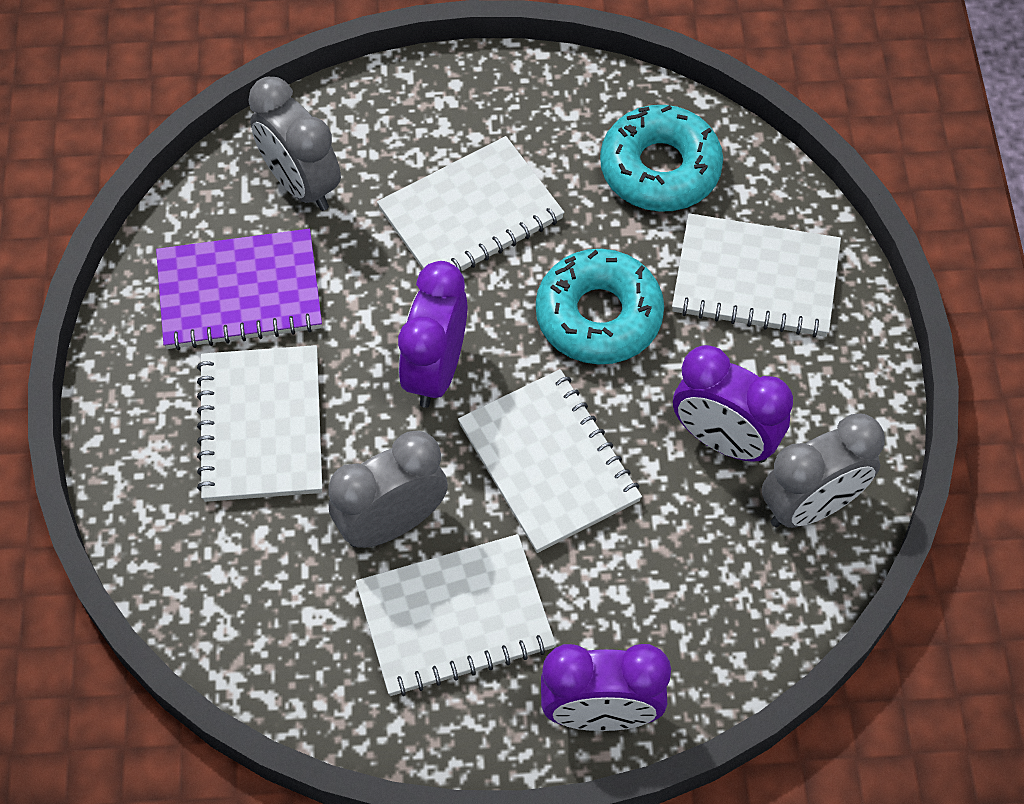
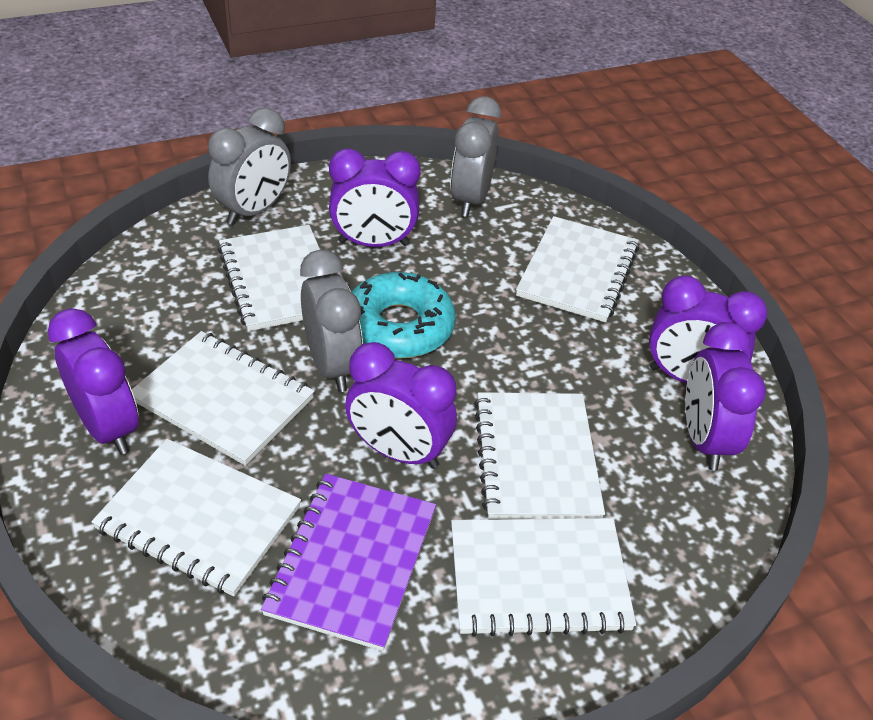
purple clock: 3 -> 5
turquoise donut: 2 -> 1
white notebook: 5 -> 6

